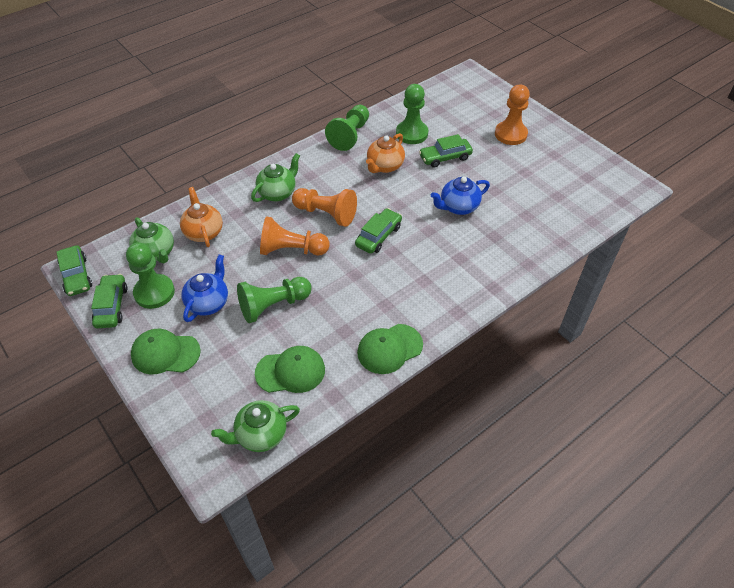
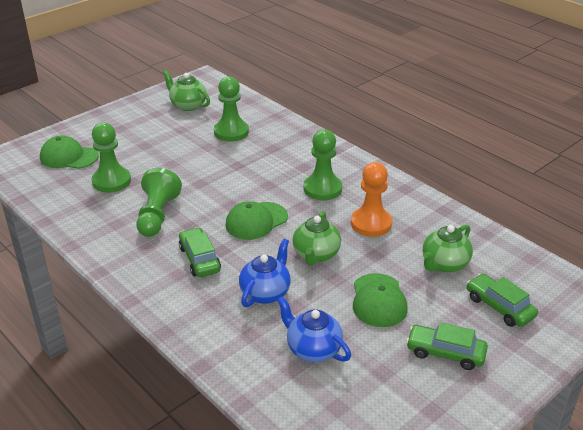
green car: 4 -> 3
orange pawn: 3 -> 1
orange teapot: 2 -> 0

